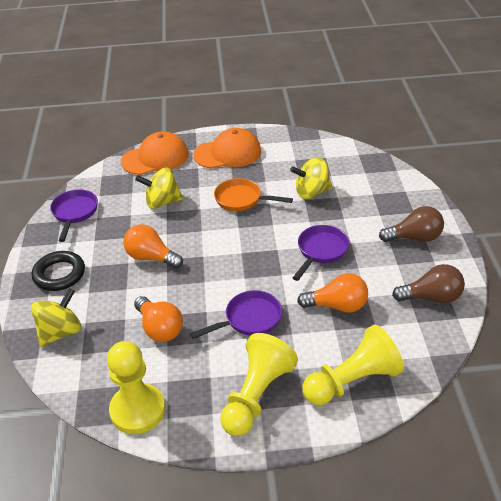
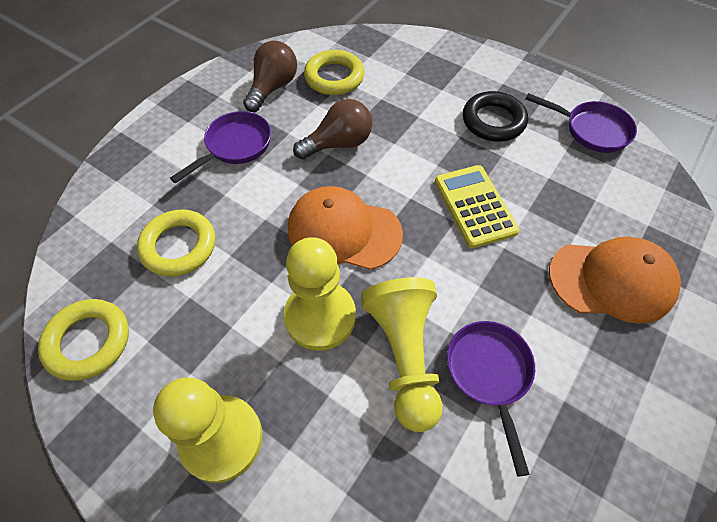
orange light bulb: 3 -> 0
orange pan: 1 -> 0
yellow calculator: 0 -> 1
yellow ring: 0 -> 3
yellow spinning top: 3 -> 0

